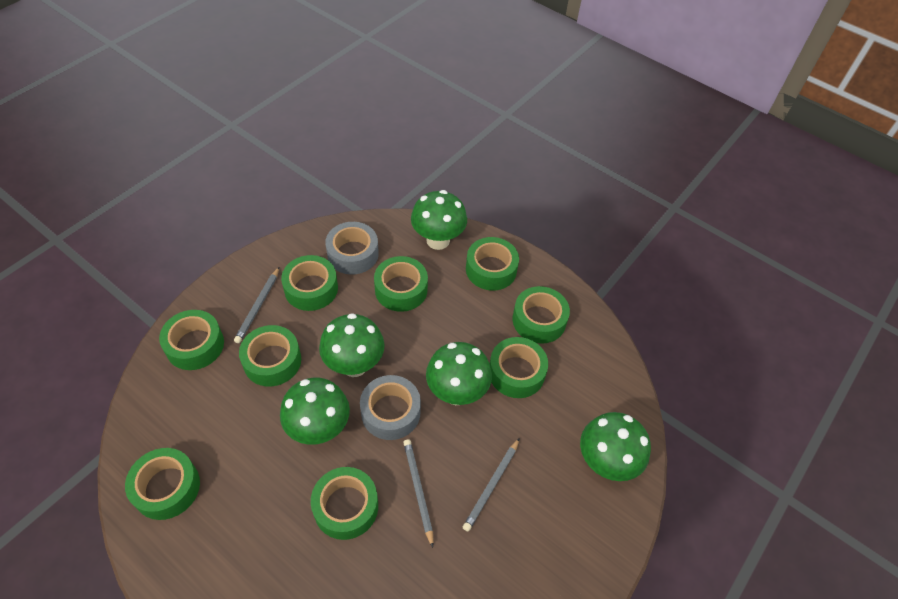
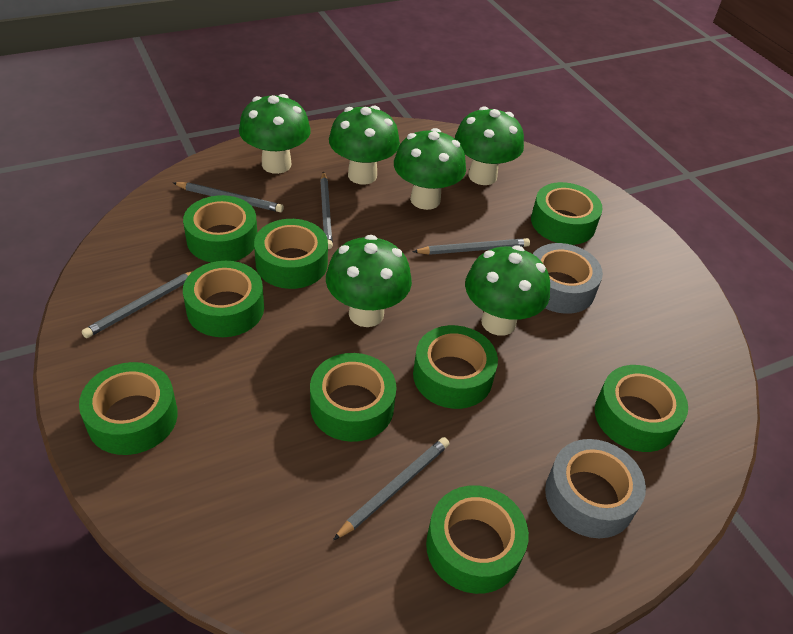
green mushroom: 5 -> 6
grey pencil: 3 -> 5

